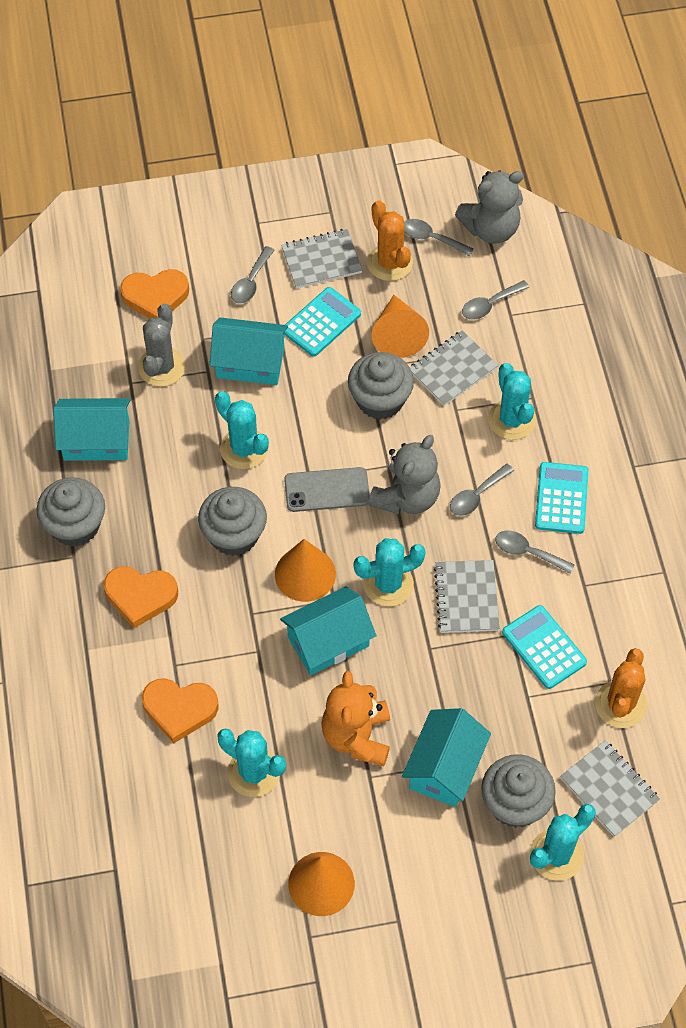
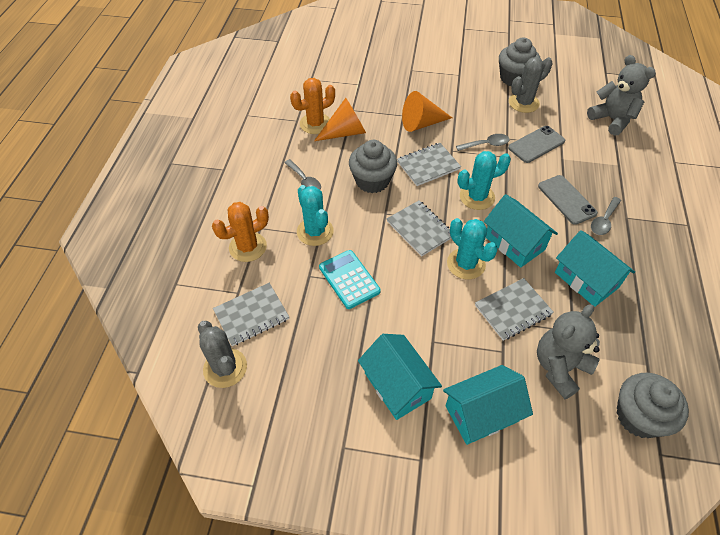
grey cactus: 1 -> 2
grey cupcake: 4 -> 3
grey phone: 1 -> 2
grey spoon: 5 -> 3
orange cone: 3 -> 2
orange heart: 3 -> 0
orange teddy bear: 1 -> 0
turquoise cactus: 5 -> 3
turquoise calculator: 3 -> 1

